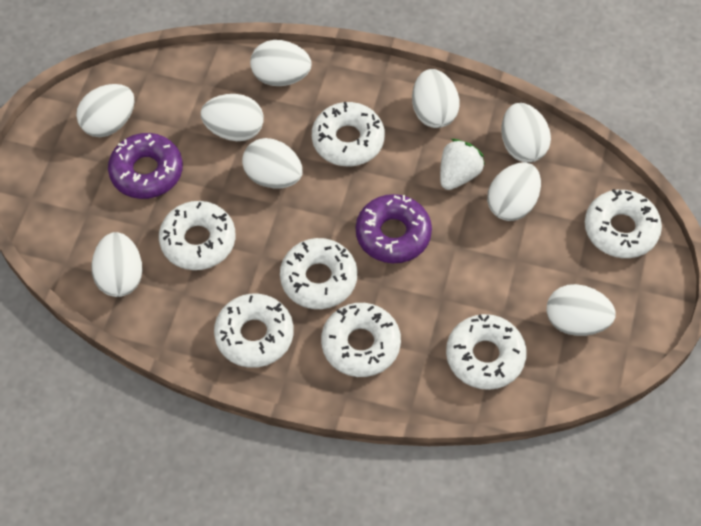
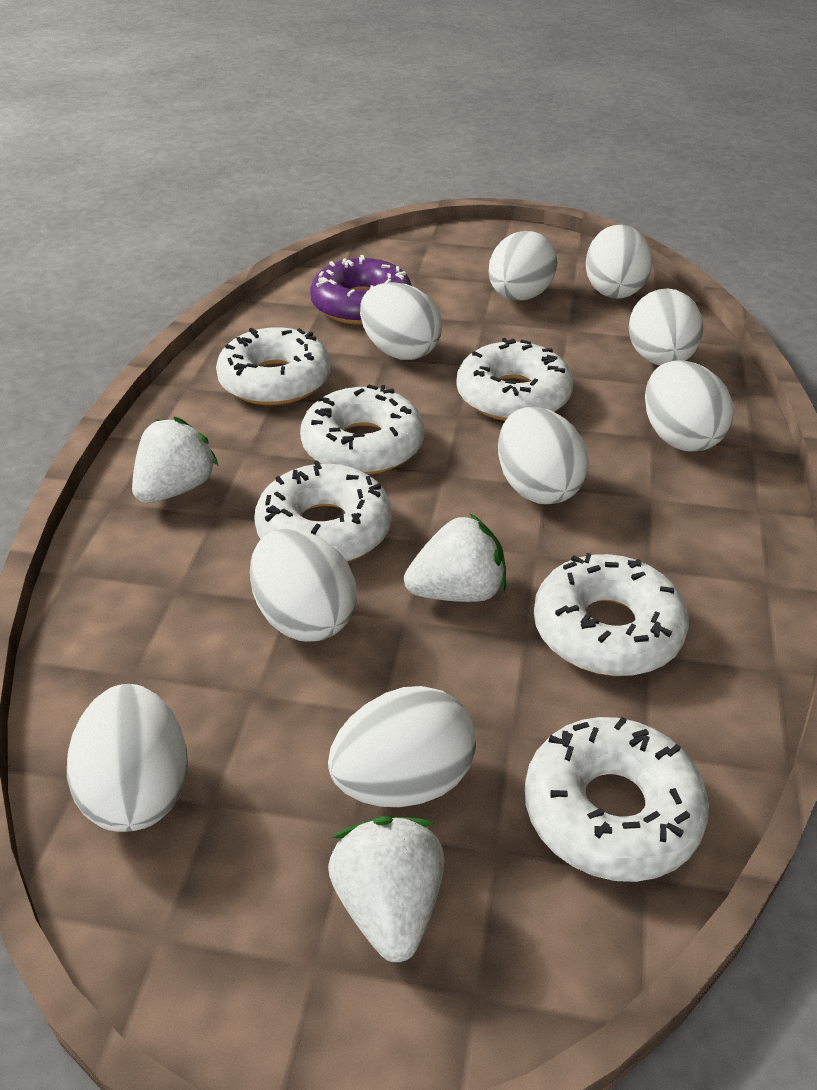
purple donut: 2 -> 1
white donut: 7 -> 6
white strawberry: 1 -> 3

